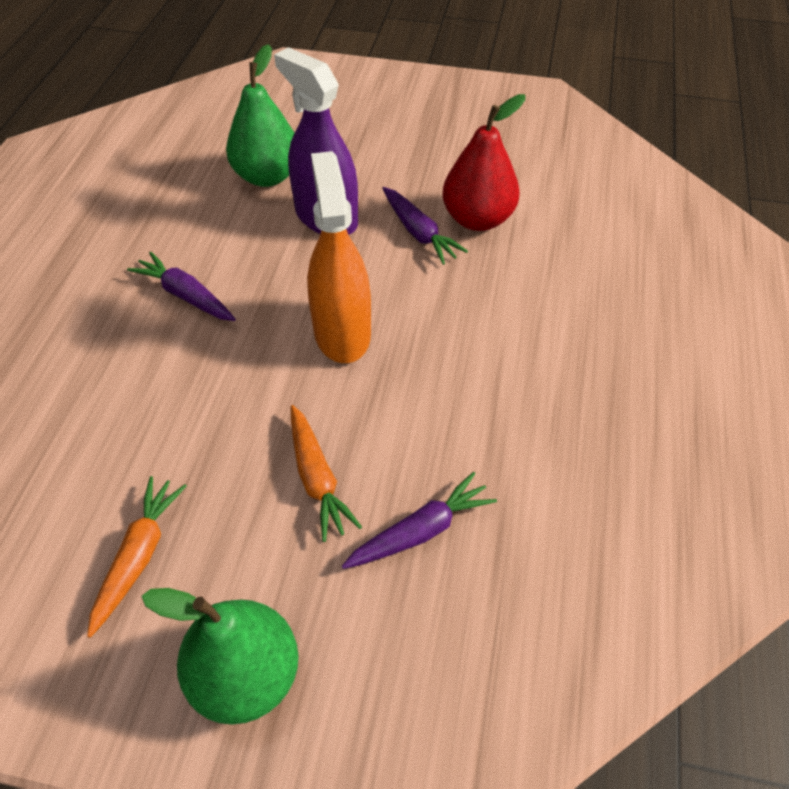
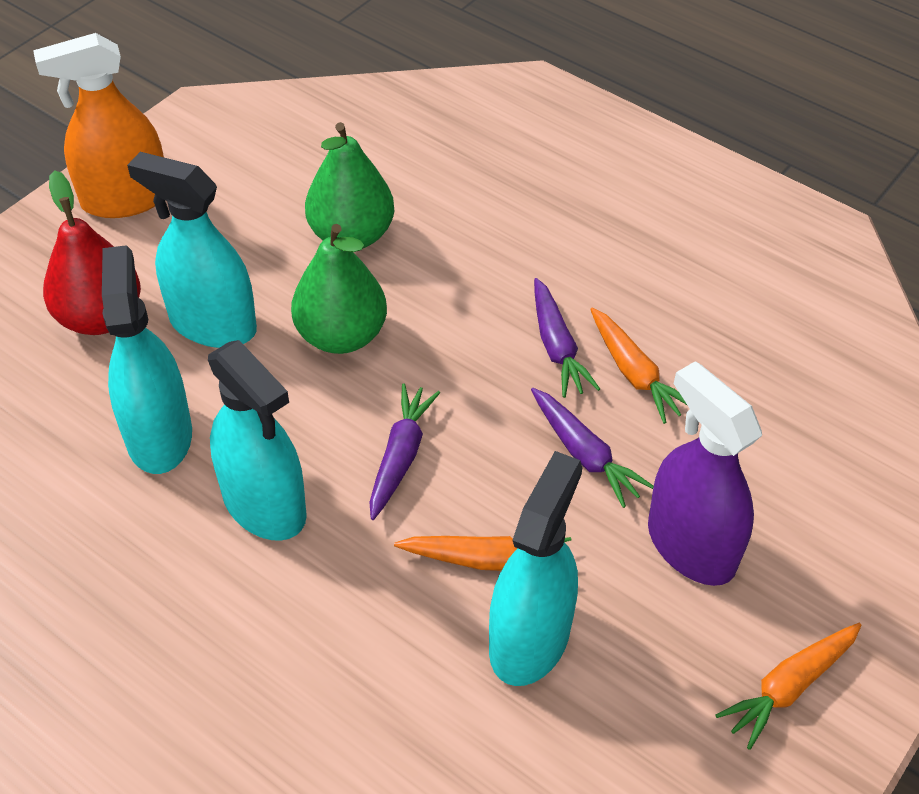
orange carrot: 2 -> 3
turquoise spray bottle: 0 -> 4

